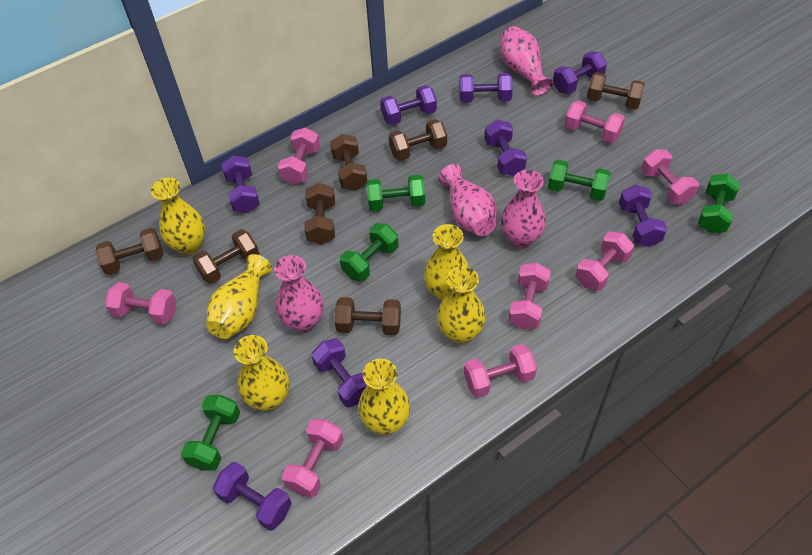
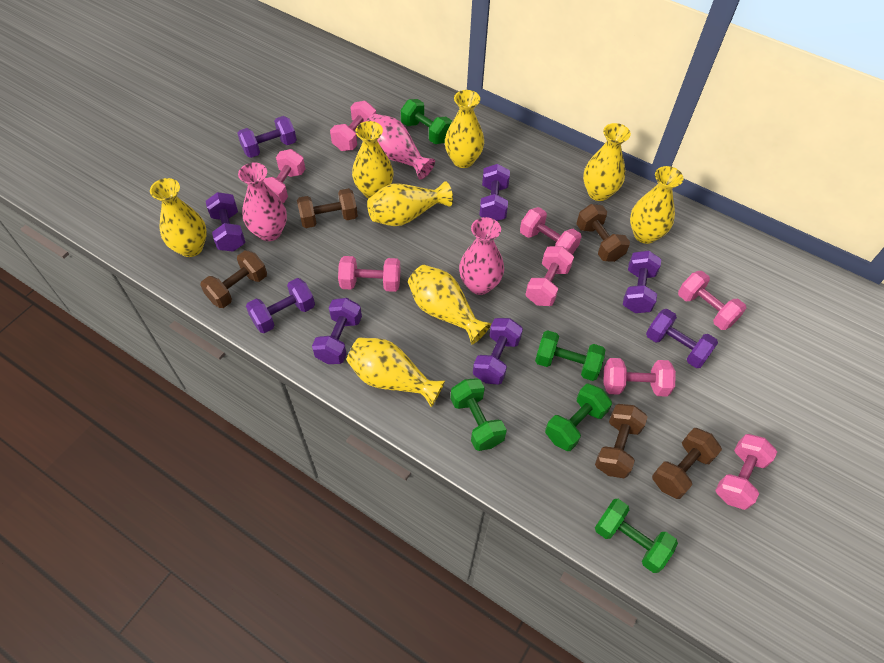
brown dumbbell: 7 -> 5
pink vase: 4 -> 3
yellow vase: 6 -> 8

